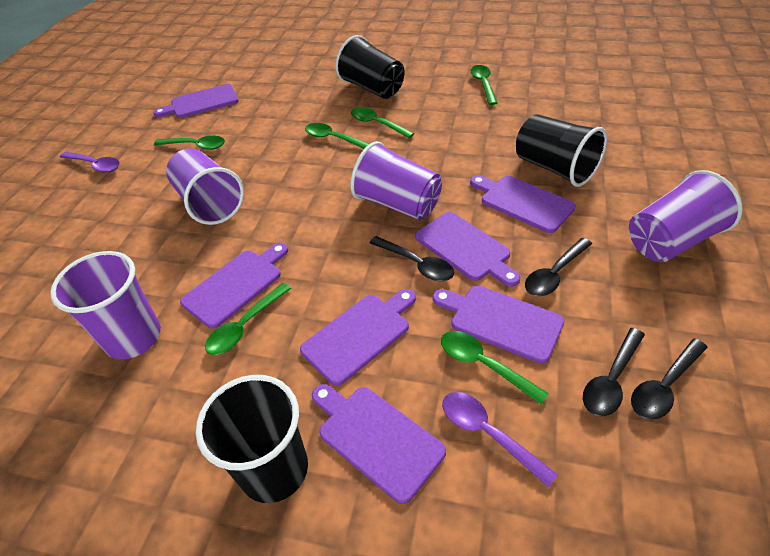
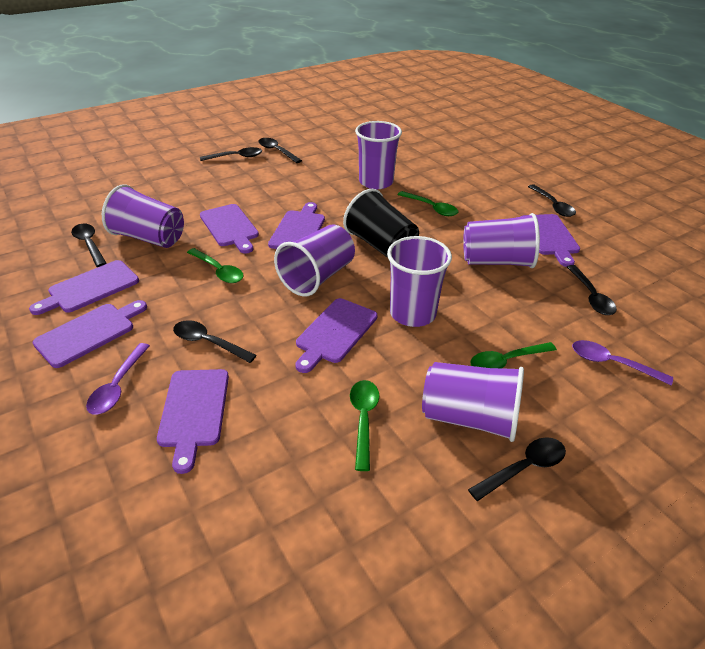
black cup: 3 -> 1
black spoon: 4 -> 7
green spoon: 6 -> 4
purple cup: 4 -> 6

